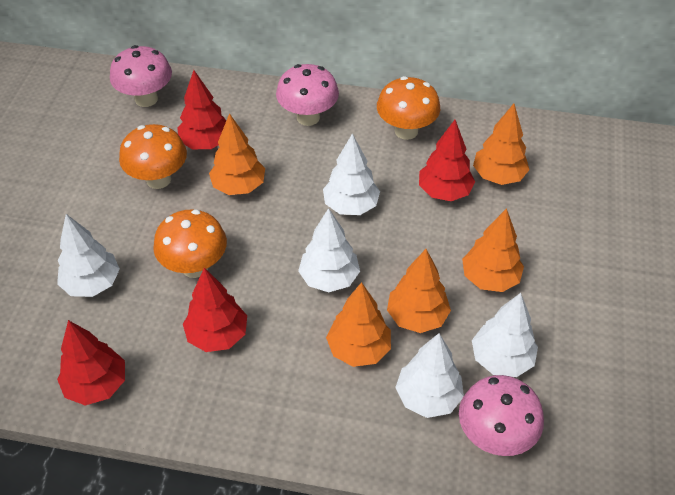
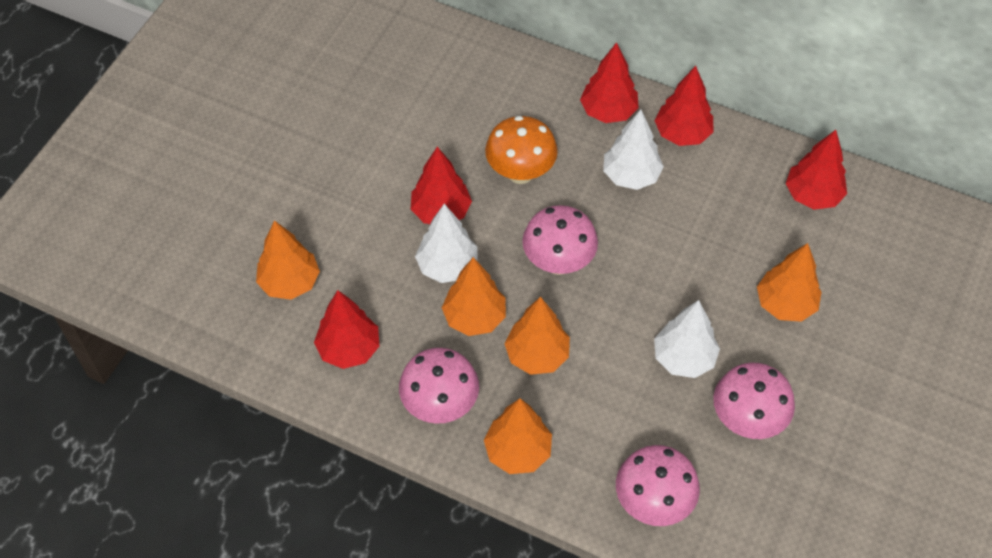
orange mushroom: 3 -> 1
pink mushroom: 3 -> 4
red tree: 4 -> 5
white tree: 5 -> 3

